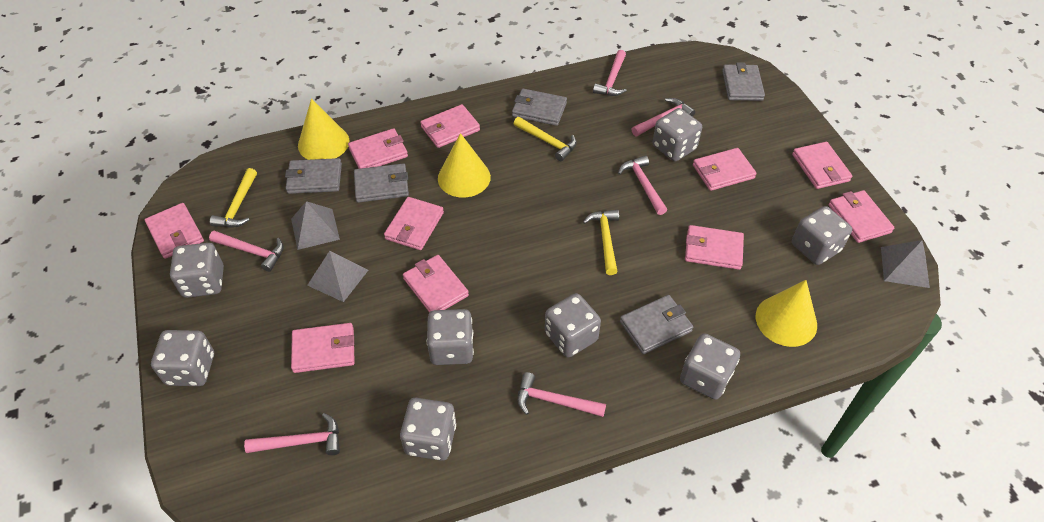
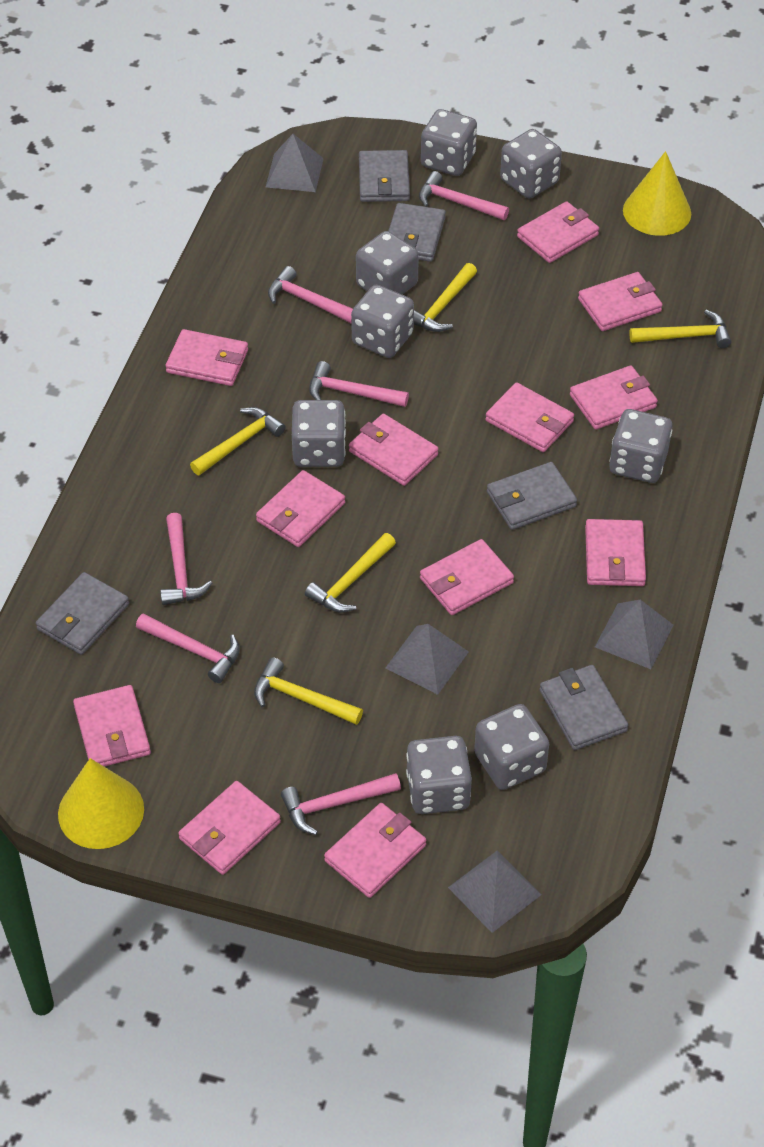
grey pyramid: 3 -> 4
pink wallet: 10 -> 12
yellow cone: 3 -> 2
yellow hammer: 3 -> 5

